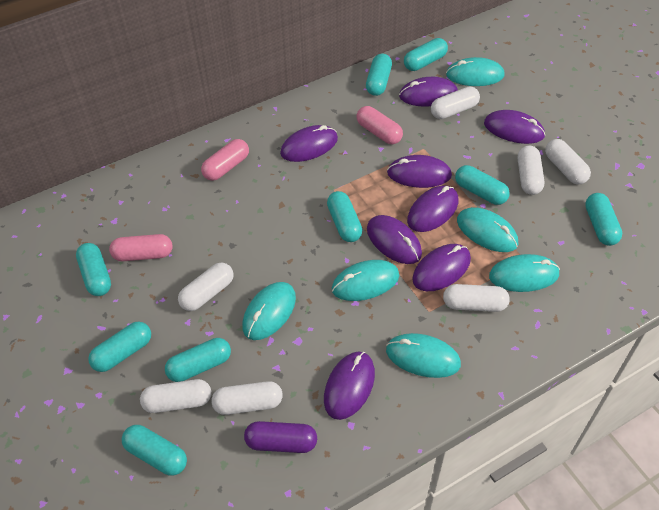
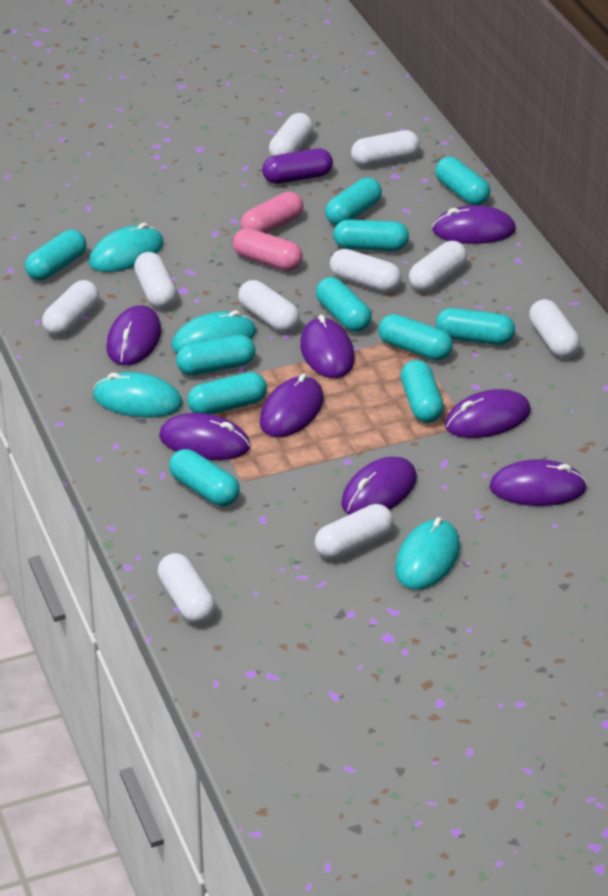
pink capsule: 3 -> 2
turquoise capsule: 9 -> 11
turquoise mouse: 6 -> 4
white capsule: 7 -> 10

